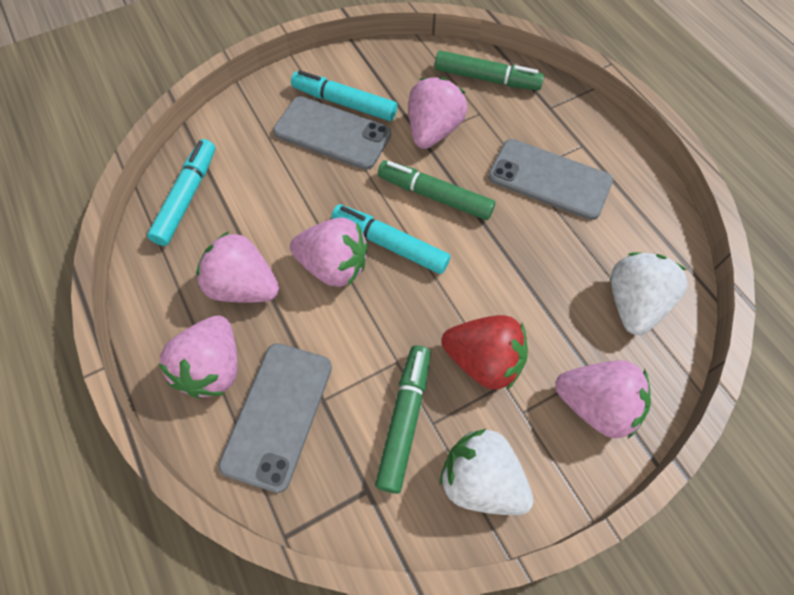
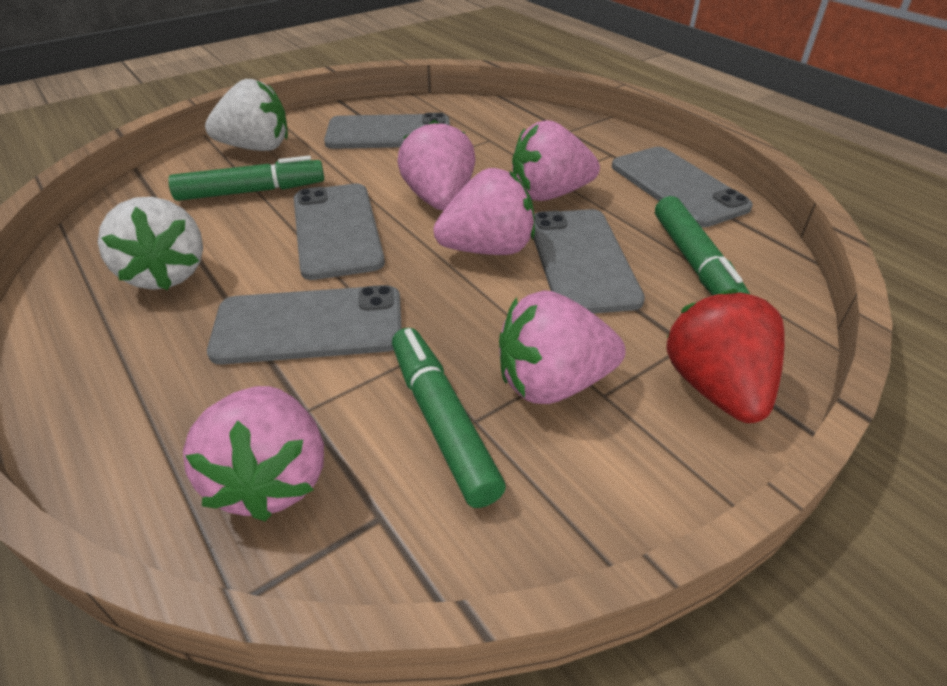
grey phone: 3 -> 5
turquoise marker: 3 -> 0

